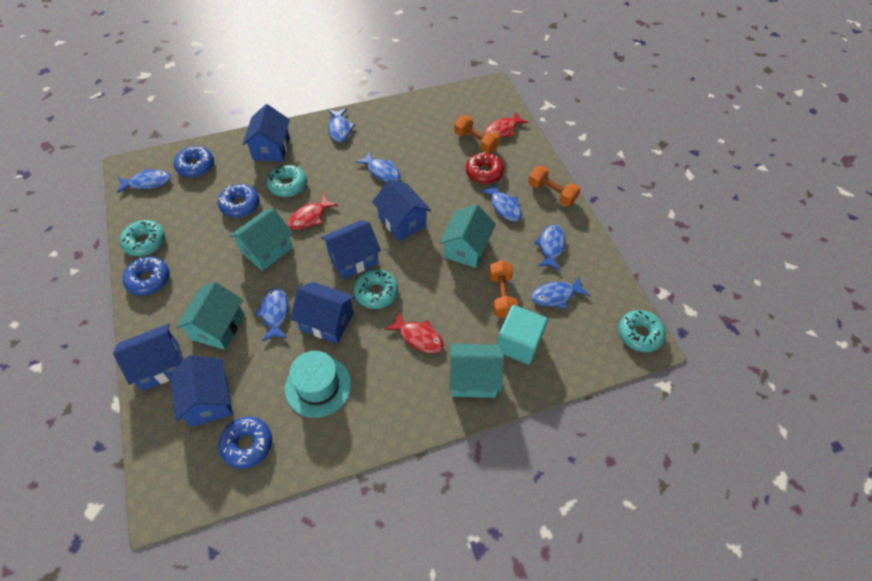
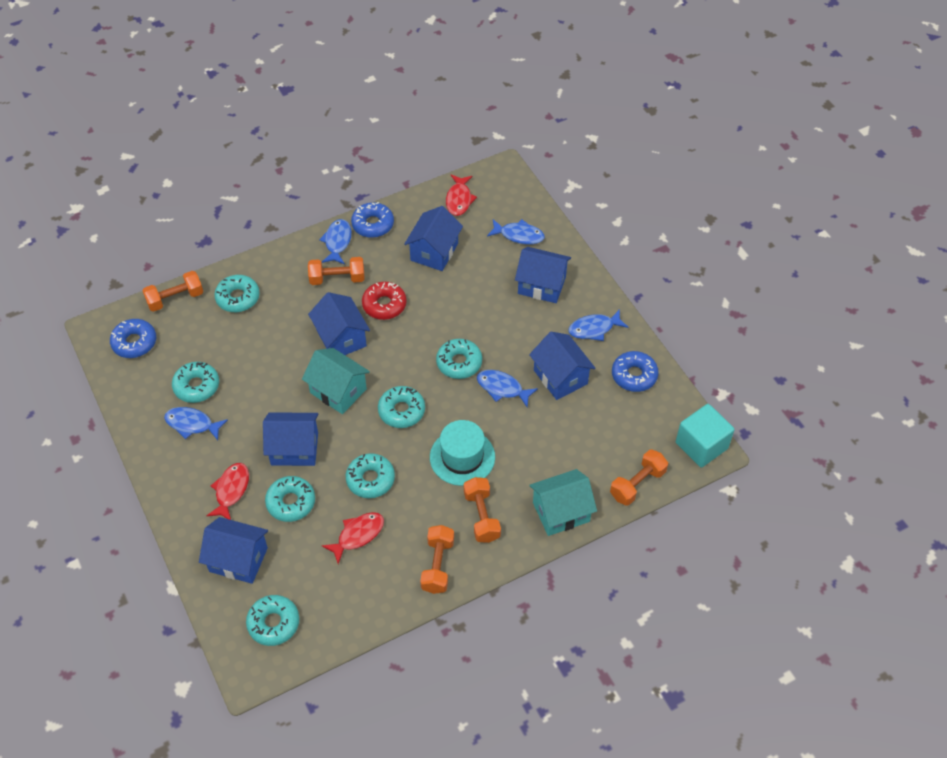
blue donut: 4 -> 3
blue fish: 7 -> 5
orange dumbbell: 3 -> 5
turquoise donut: 4 -> 7
turquoise house: 4 -> 2

